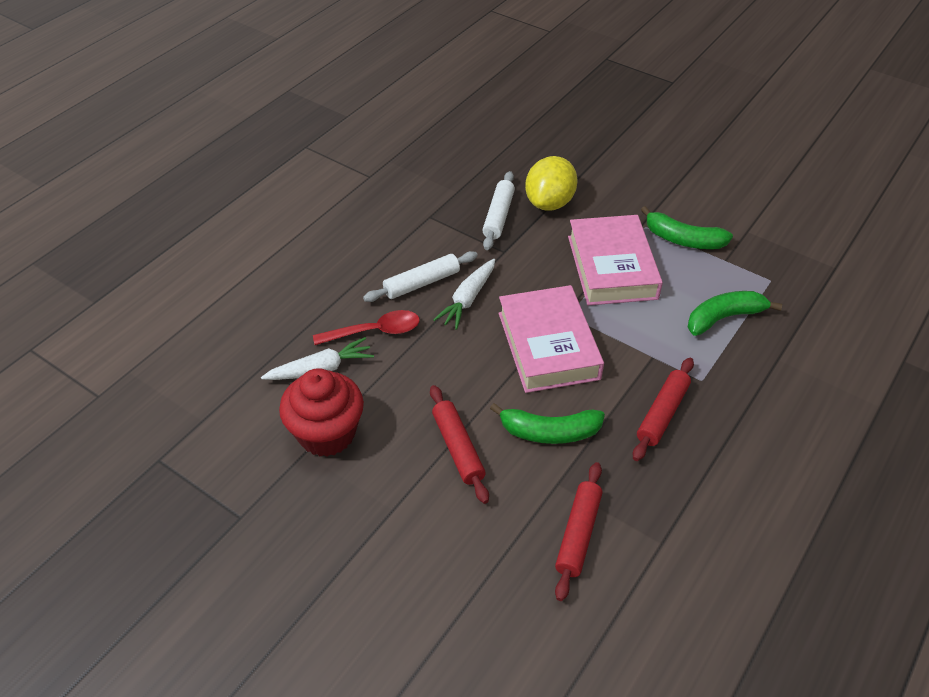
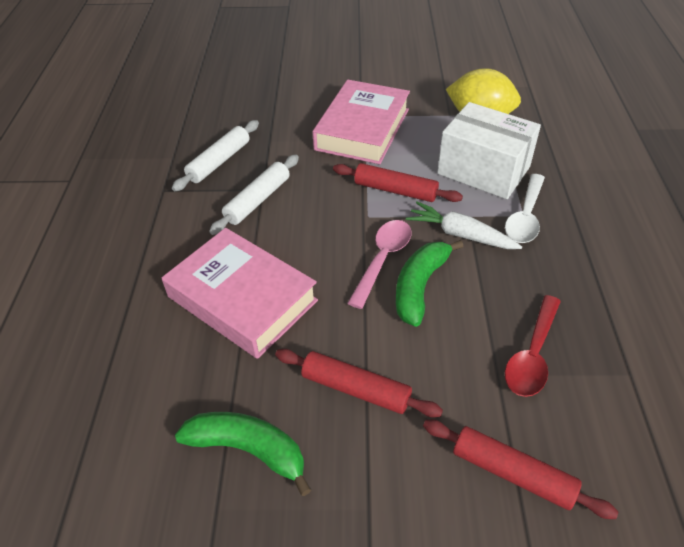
green banana: 3 -> 2
pink spoon: 0 -> 1
red cupcake: 1 -> 0
white box: 0 -> 1
white carrot: 2 -> 1
white spoon: 0 -> 1

